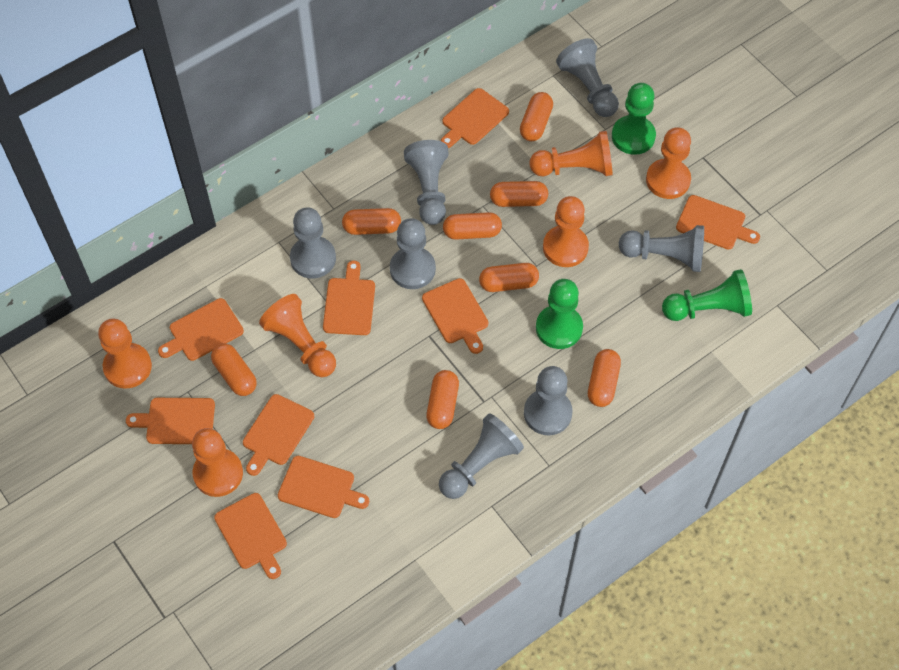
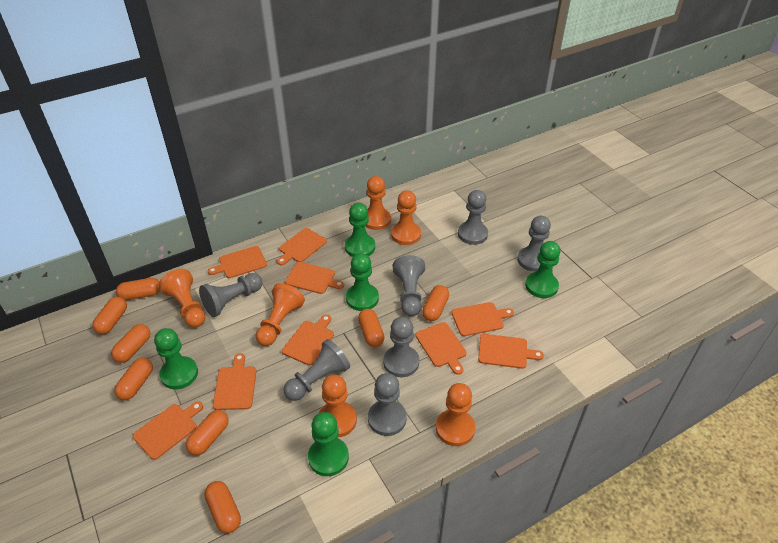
green pawn: 3 -> 5

